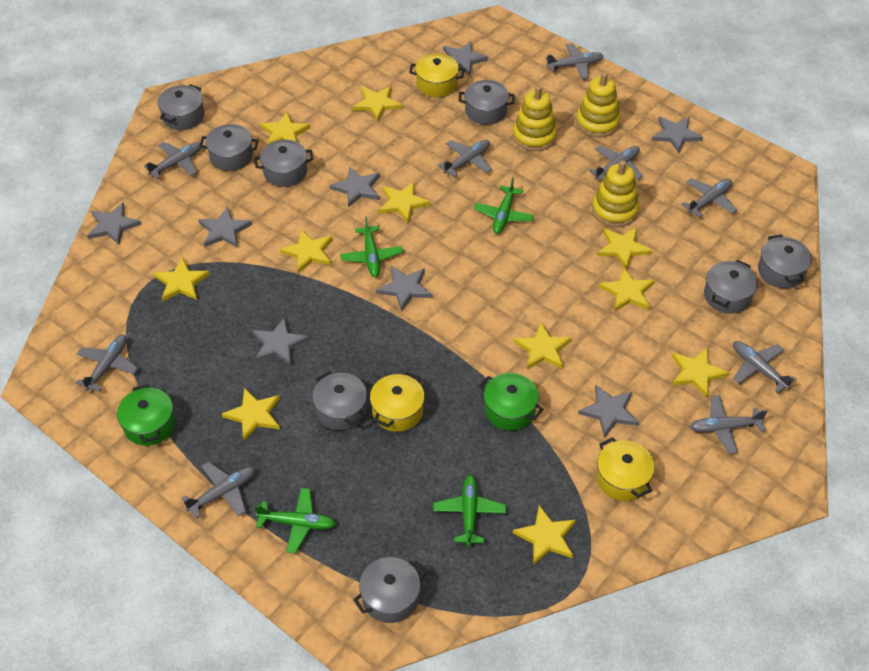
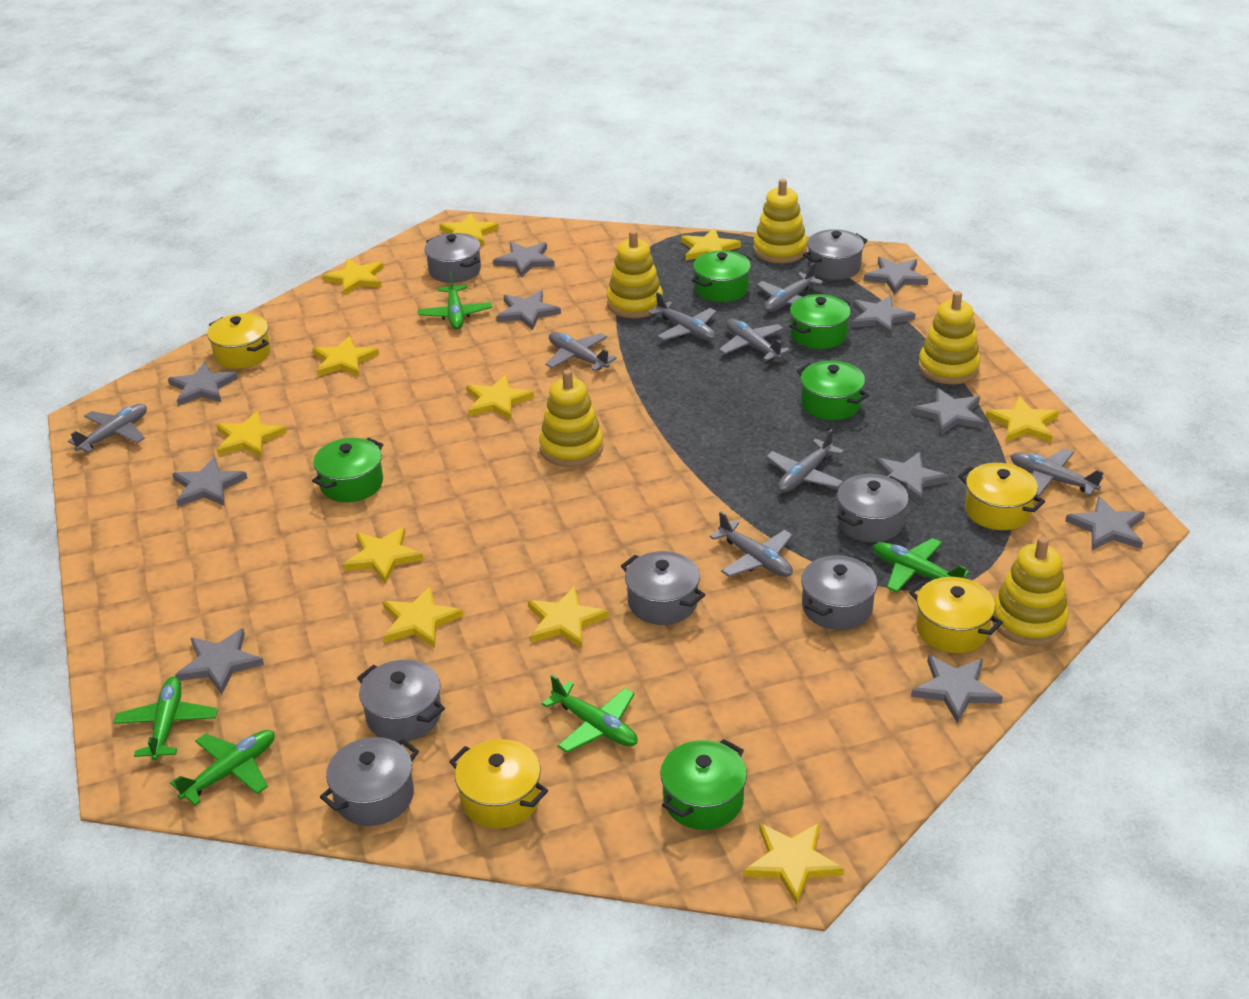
green plane: 4 -> 5
green pot: 2 -> 5
grey plane: 9 -> 8
grey pot: 8 -> 7
grey star: 8 -> 11
yellow pot: 3 -> 4
yellow stacking toy: 3 -> 5

